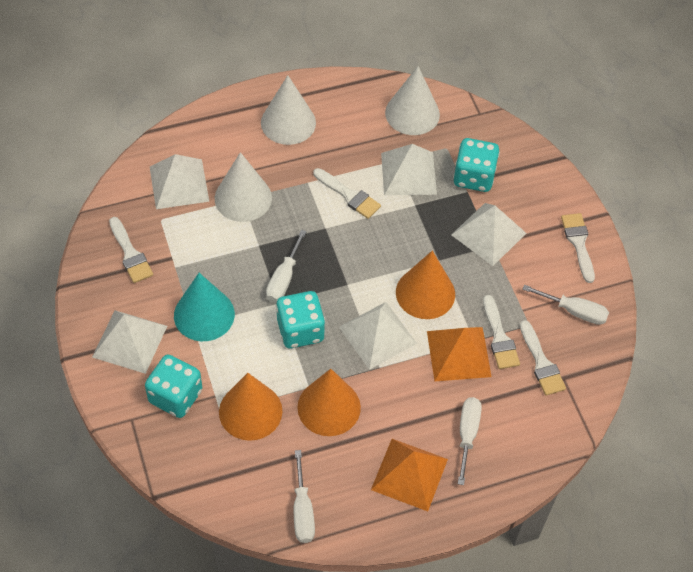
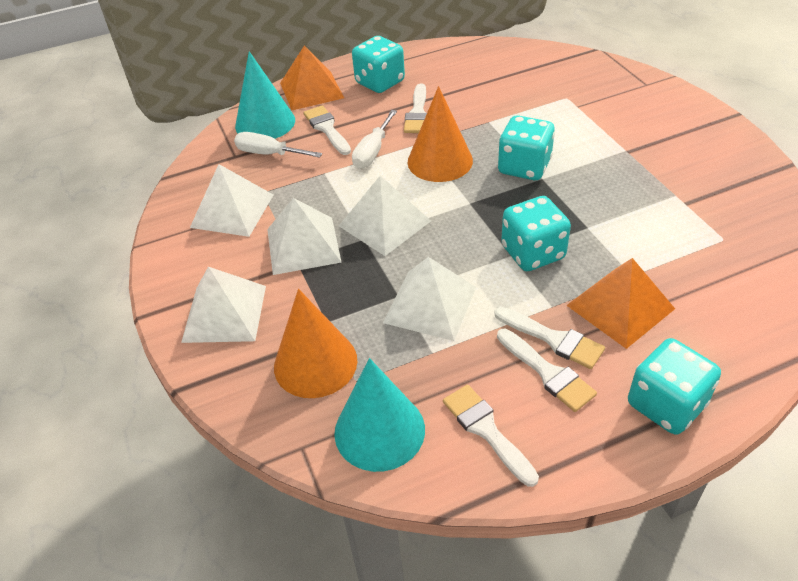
orange cone: 3 -> 2
turquoise cone: 1 -> 2
turquoise dice: 3 -> 4
white cone: 3 -> 0
white screwdriver: 4 -> 2

